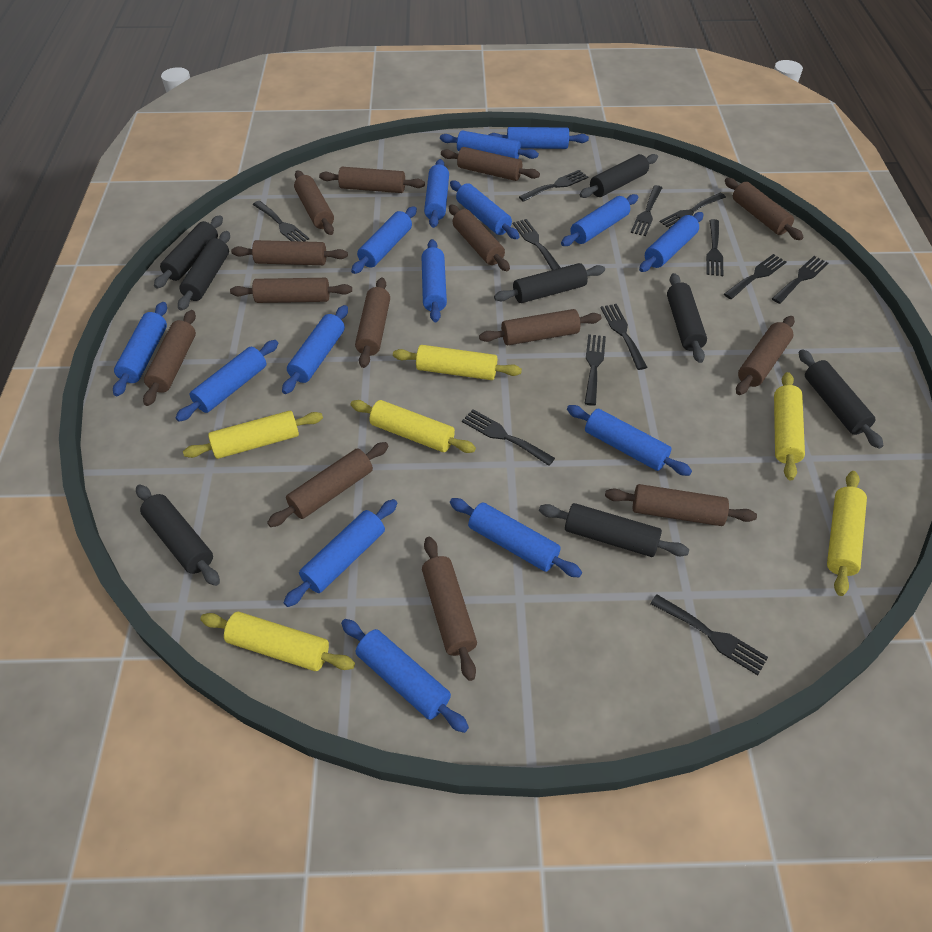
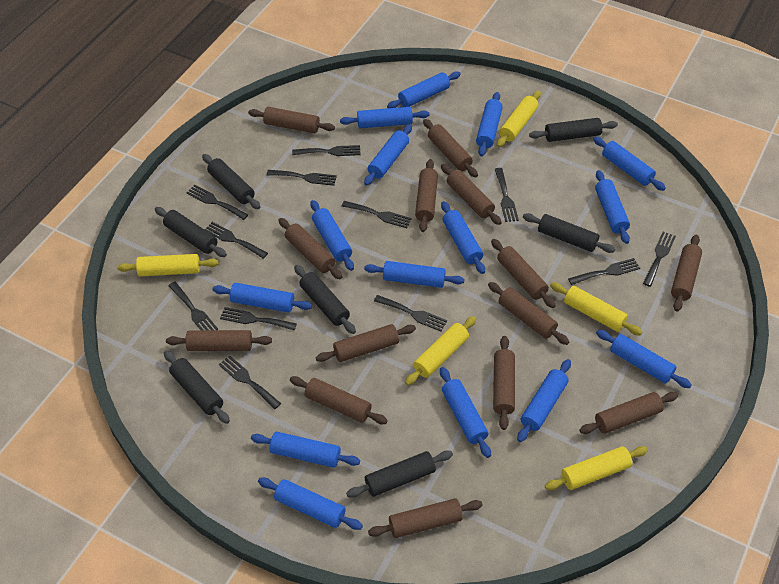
black rolling pin: 8 -> 7
yellow rolling pin: 6 -> 5

